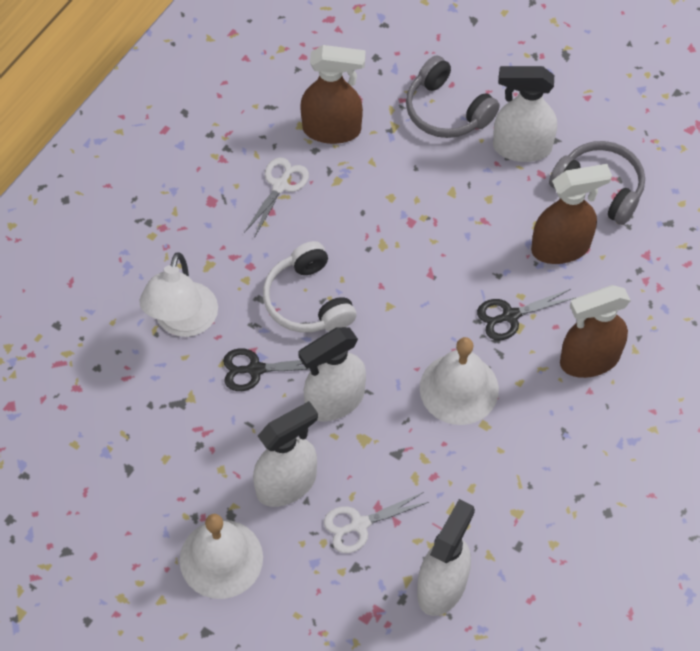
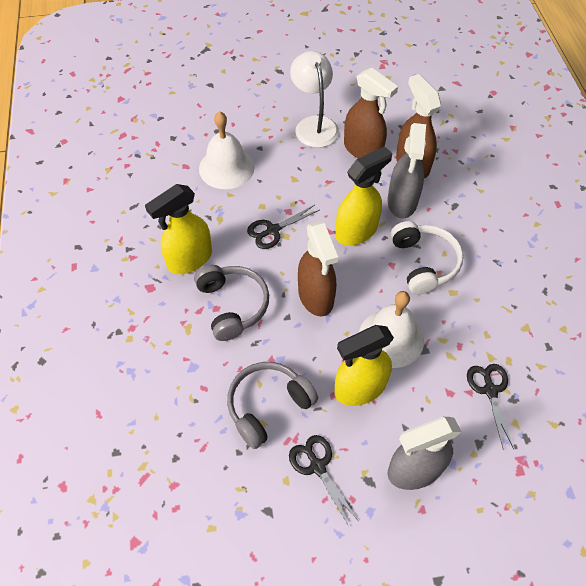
black scissors: 2 -> 3
grey spray bottle: 0 -> 2
white scissors: 2 -> 0
white spray bottle: 4 -> 0
yellow spray bottle: 0 -> 3

